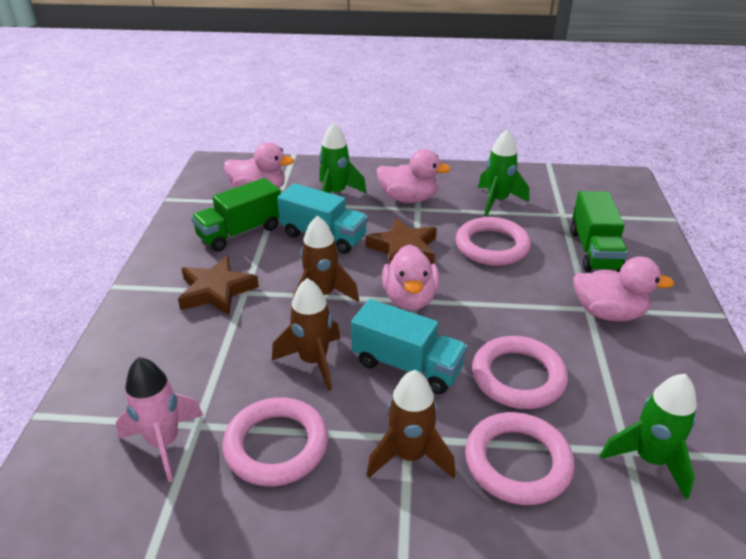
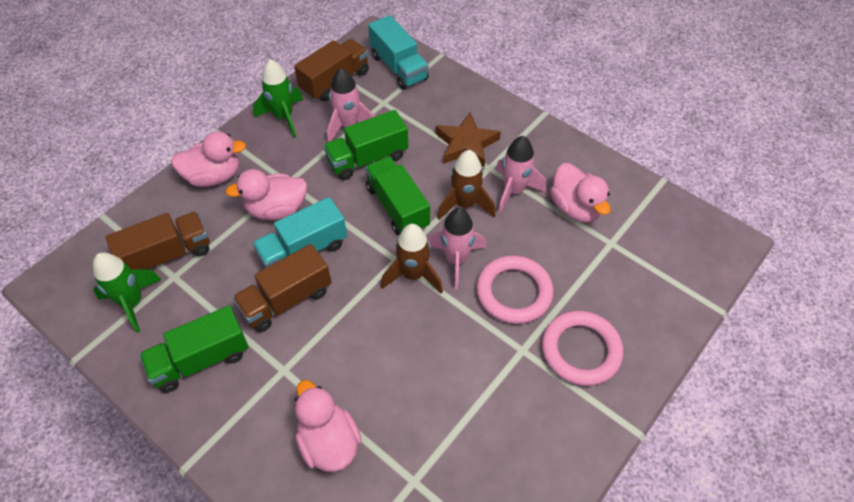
brown rocket: 3 -> 2
brown star: 2 -> 1
brown truck: 0 -> 3
green rocket: 3 -> 2
green truck: 2 -> 3
pink ring: 4 -> 2
pink rocket: 1 -> 3

